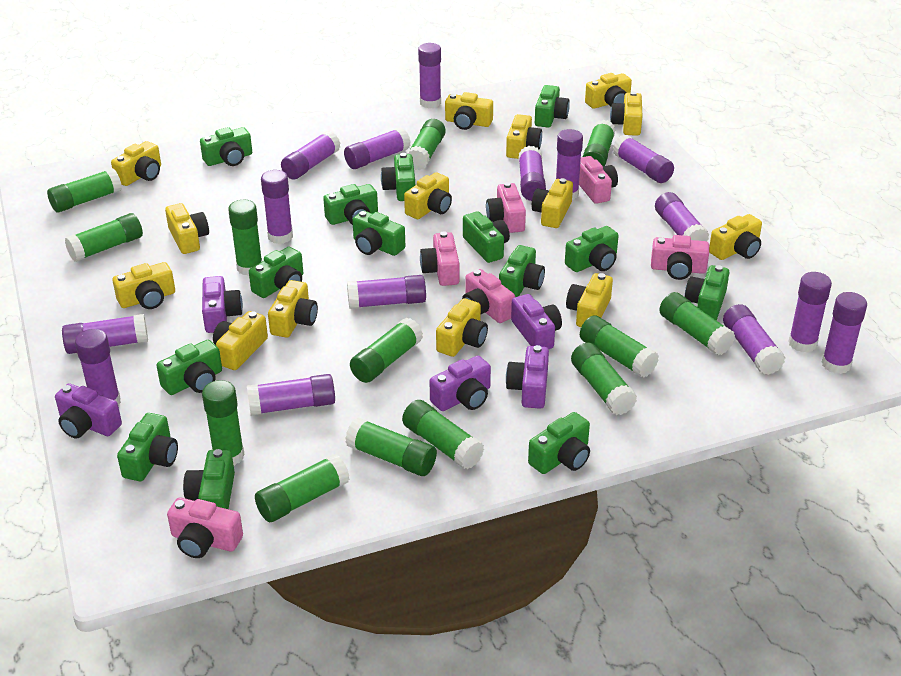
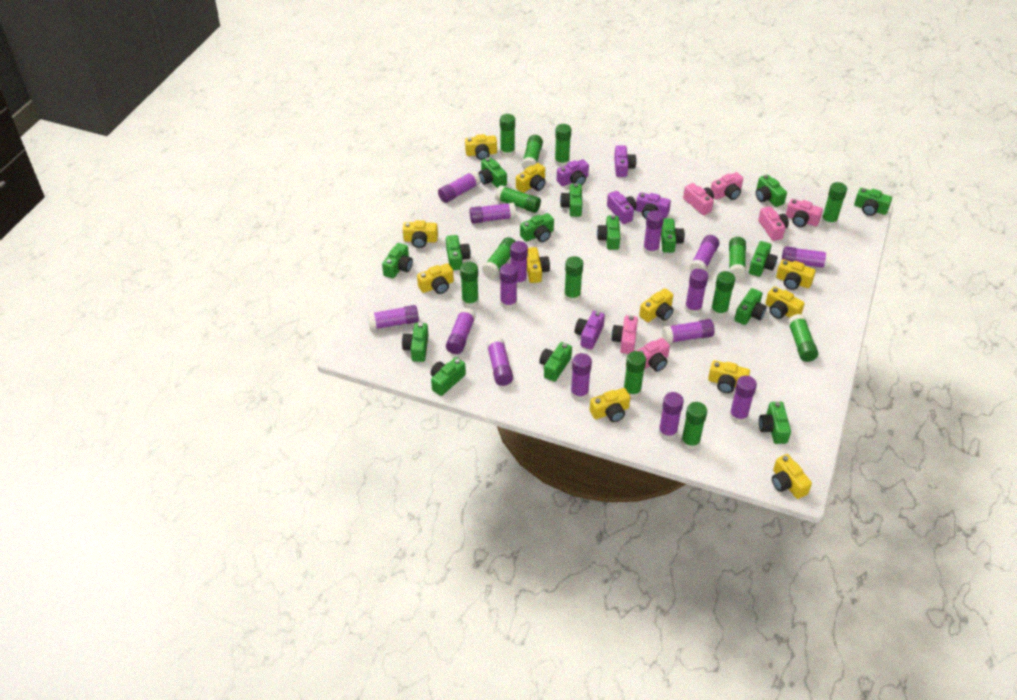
green camera: 14 -> 15
yellow camera: 14 -> 11

